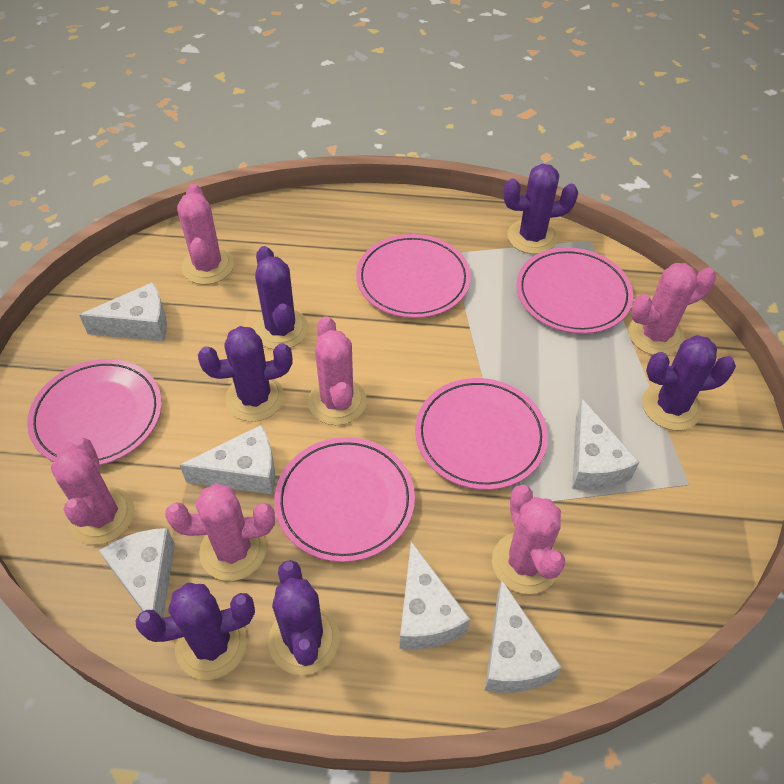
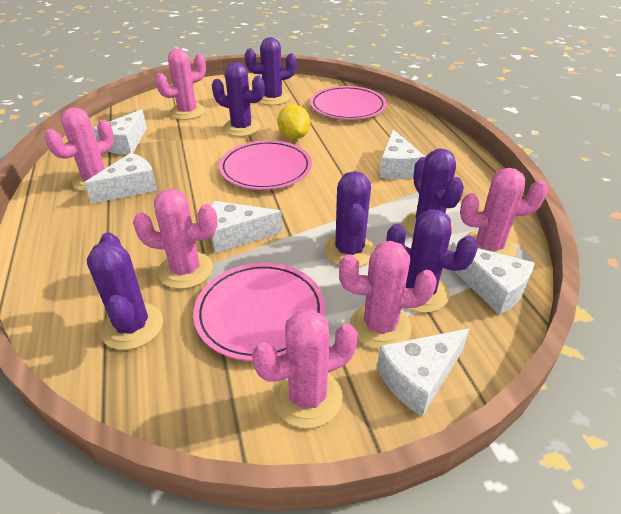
pink plate: 5 -> 3
yellow lemon: 0 -> 1

